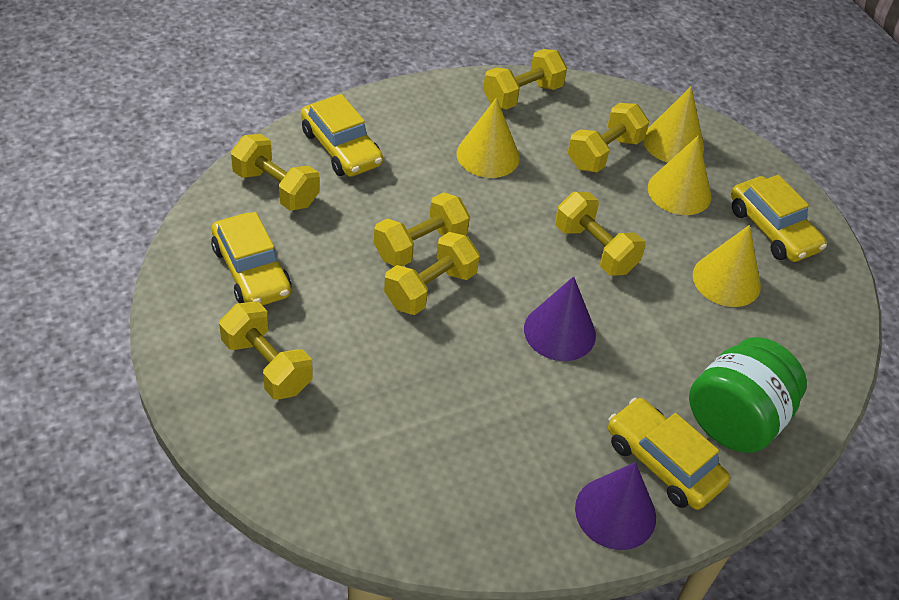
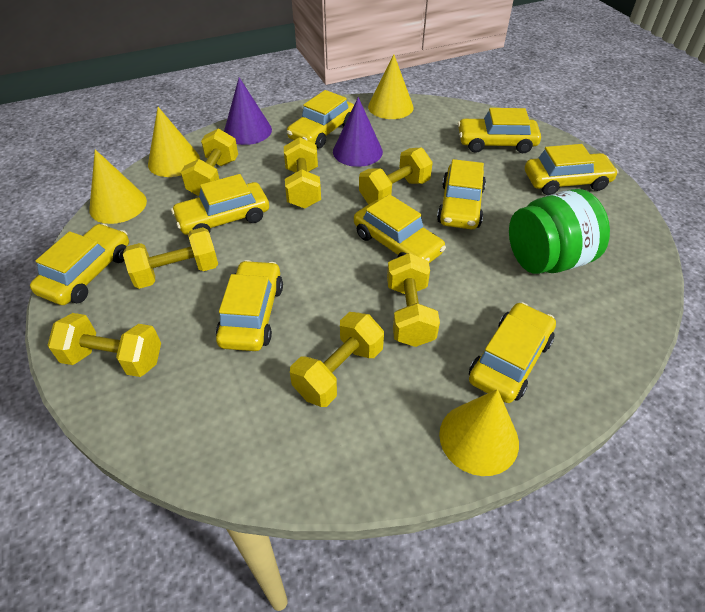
yellow car: 4 -> 9

